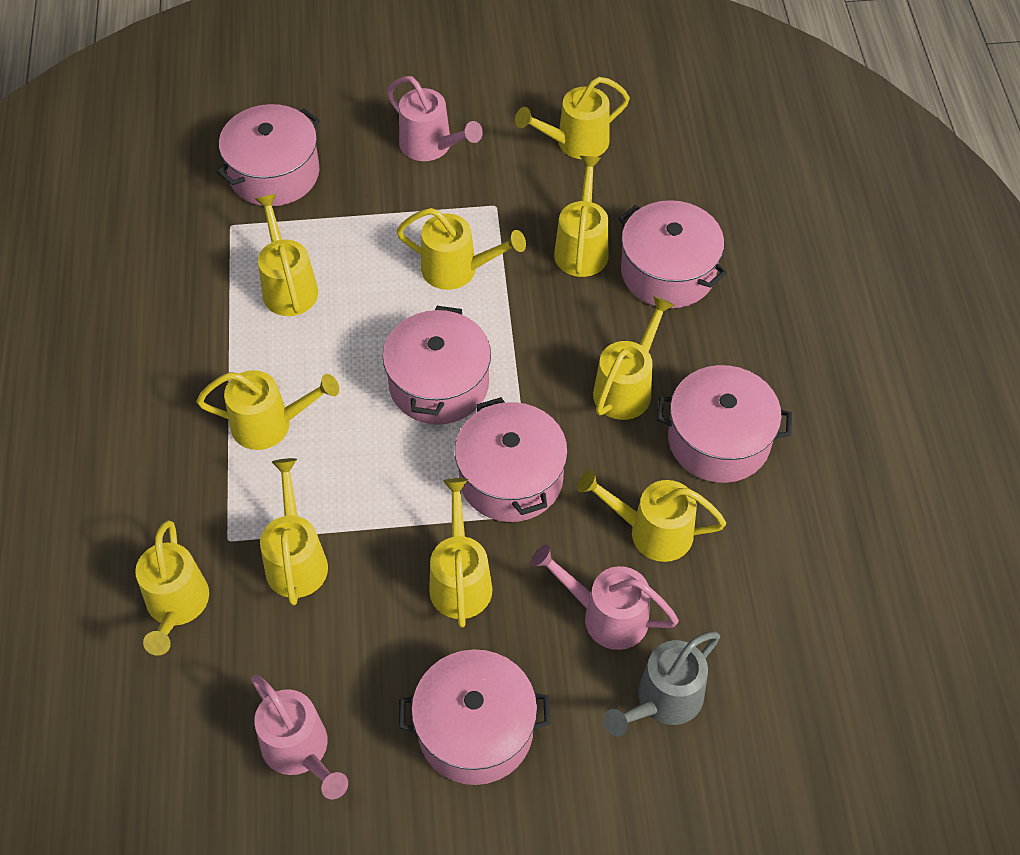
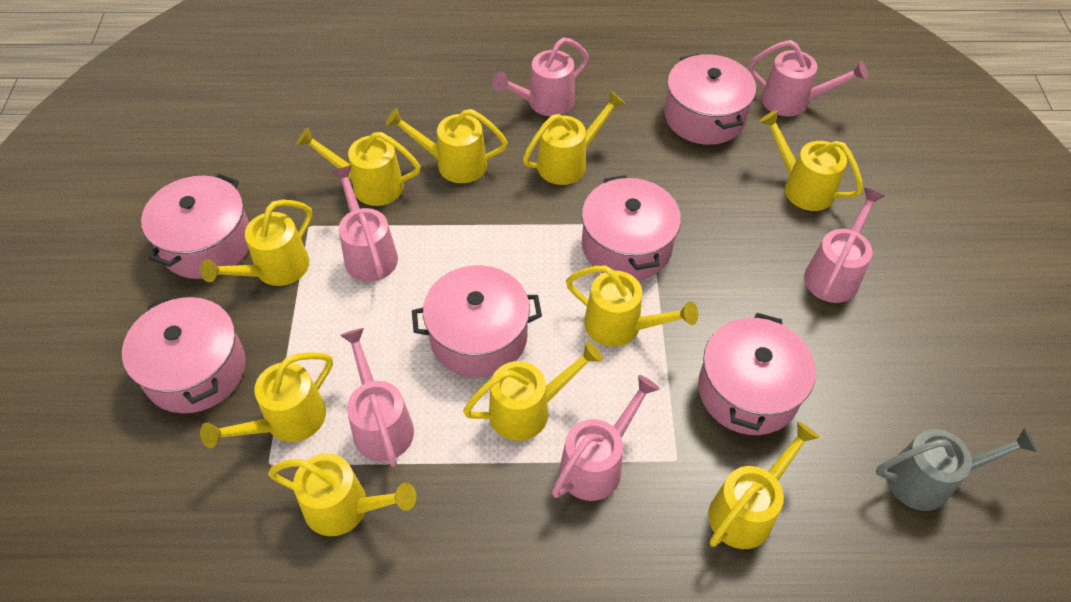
pink watering can: 3 -> 6

